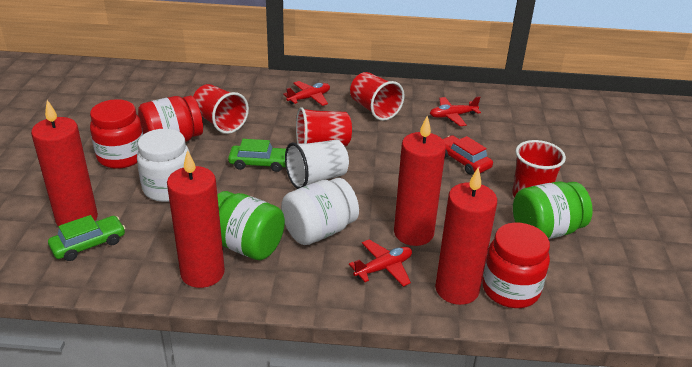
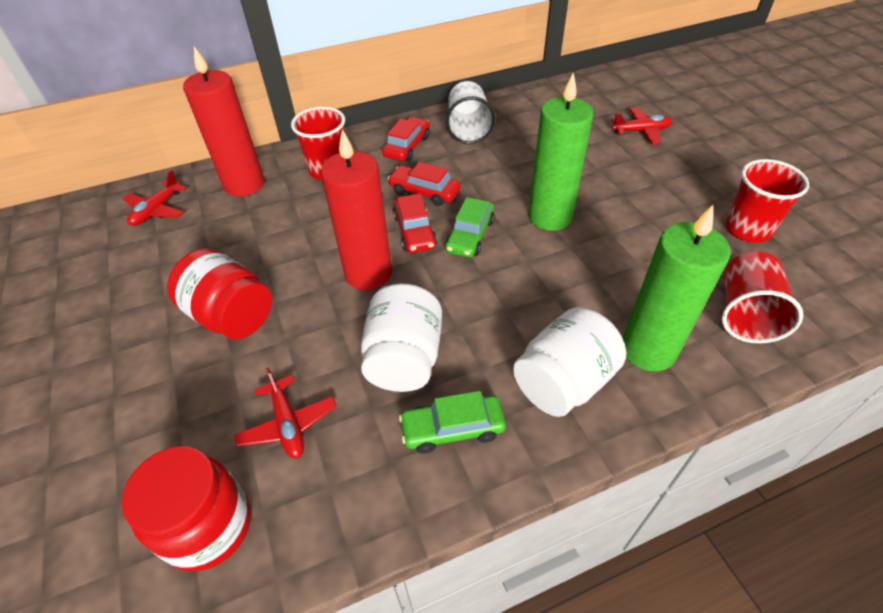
green candle: 0 -> 2
green jar: 2 -> 0
red candle: 4 -> 2
red car: 1 -> 3
red cup: 4 -> 3
red jar: 3 -> 2

